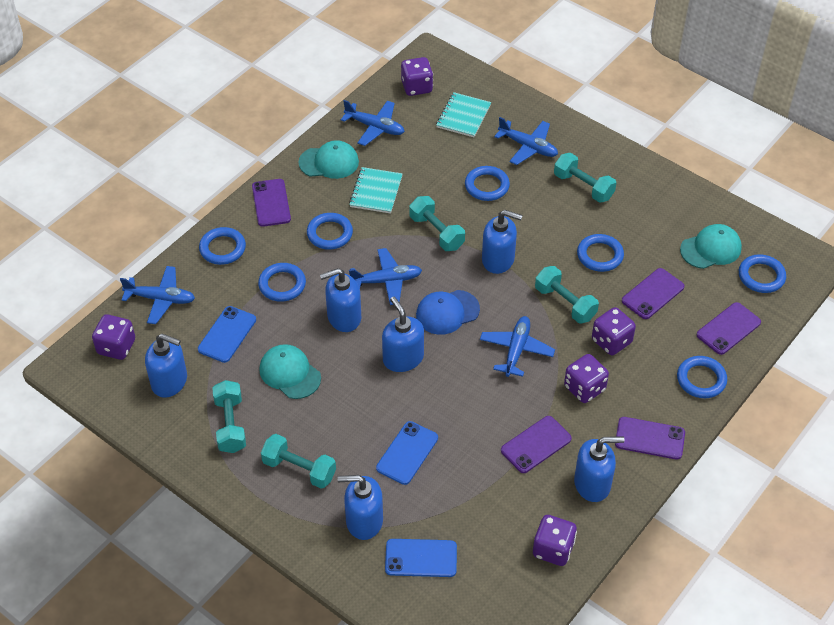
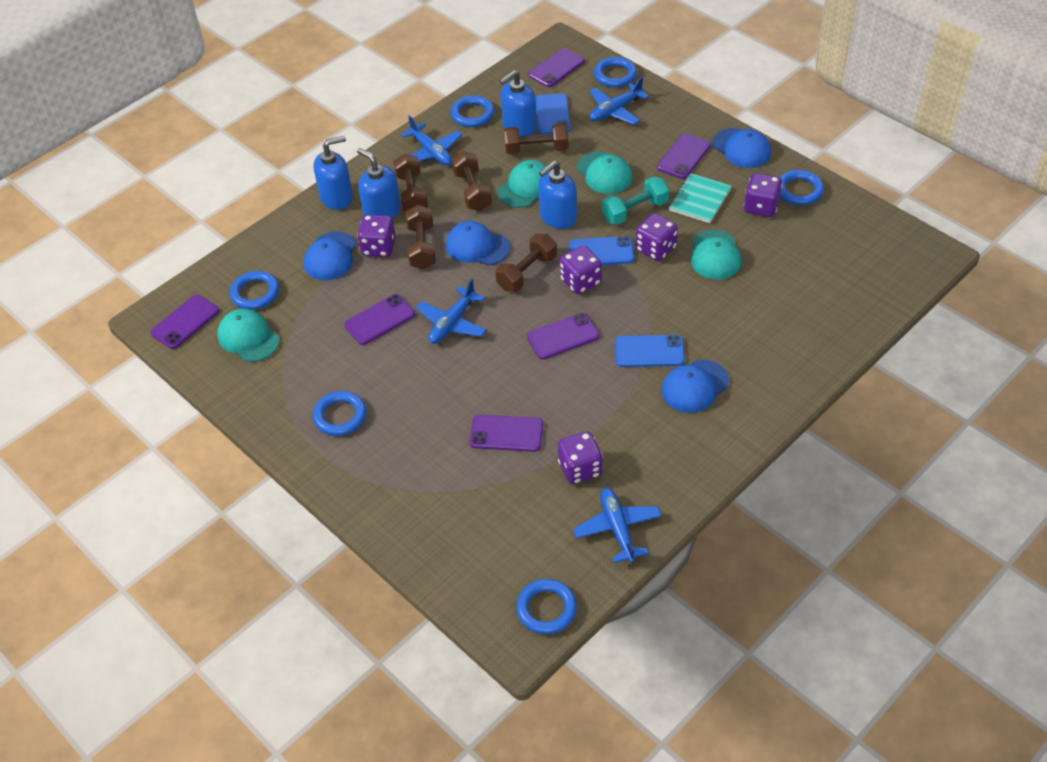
blue cap: 1 -> 4
blue plane: 5 -> 4
blue ring: 7 -> 6
blue soap dispenser: 6 -> 4
brown dumbbell: 0 -> 5
purple phone: 5 -> 6
turquoise cap: 3 -> 4
turquoise dumbbell: 5 -> 1
turquoise notebook: 2 -> 1

